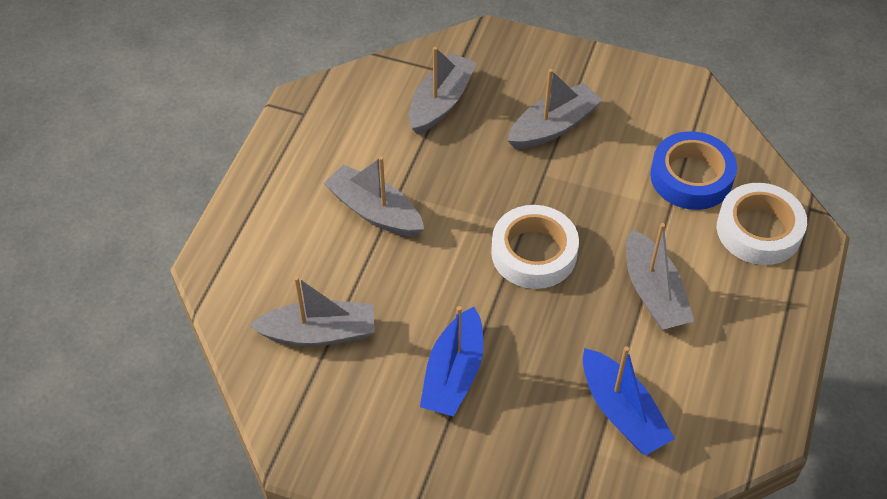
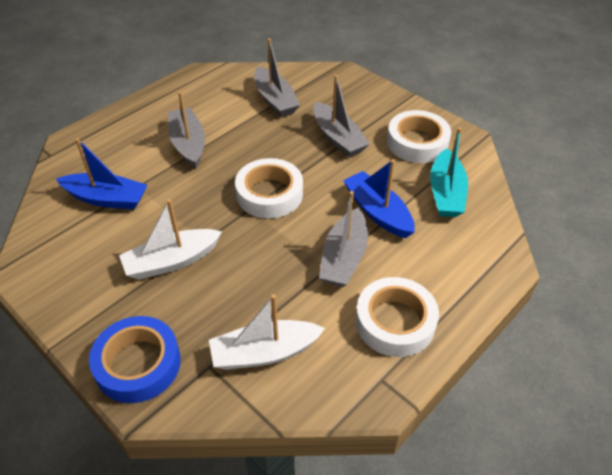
grey boat: 5 -> 4
turquoise boat: 0 -> 1
white boat: 0 -> 2
white tape: 2 -> 3

